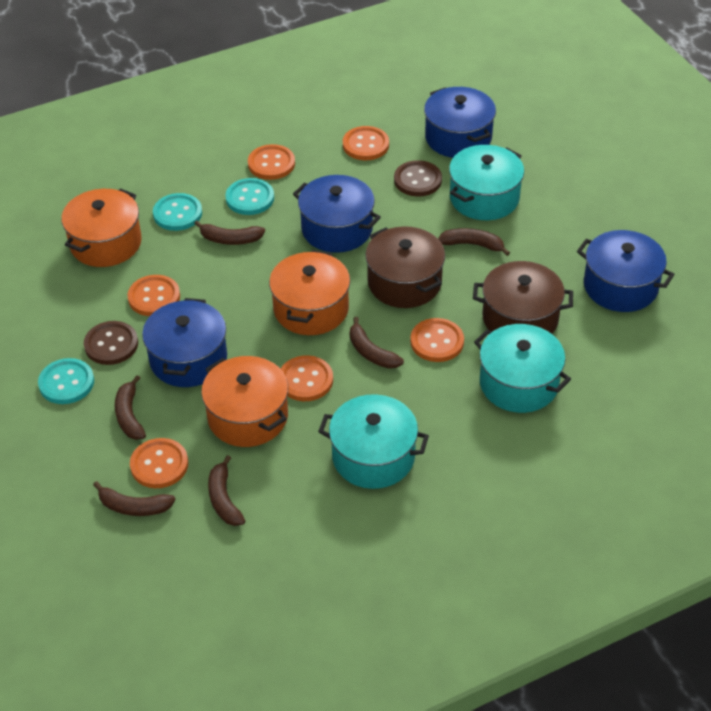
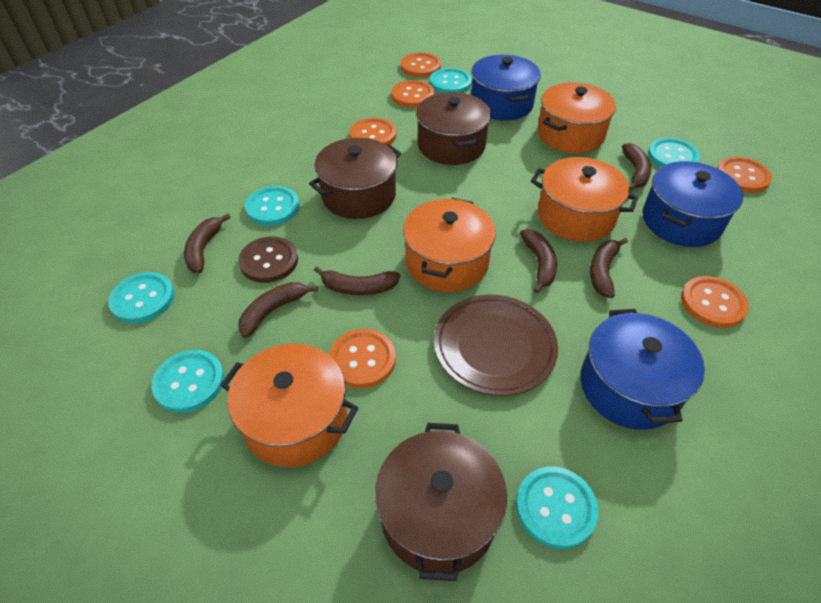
blue pot: 4 -> 3
brown button: 2 -> 1
brown plate: 0 -> 1
brown pot: 2 -> 3
orange pot: 3 -> 4
turquoise button: 3 -> 6
turquoise pot: 3 -> 0

